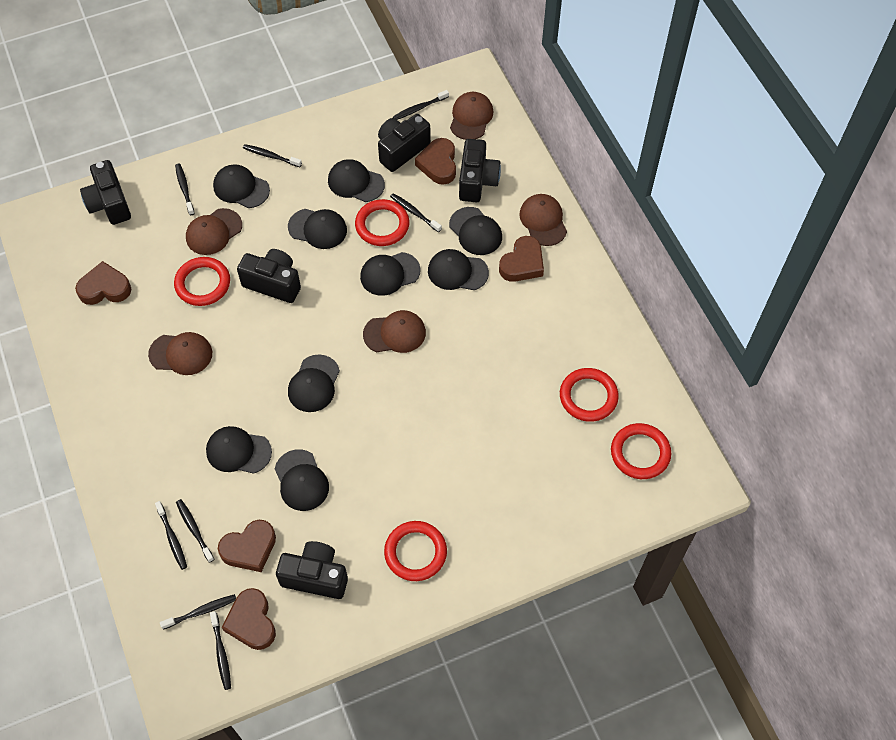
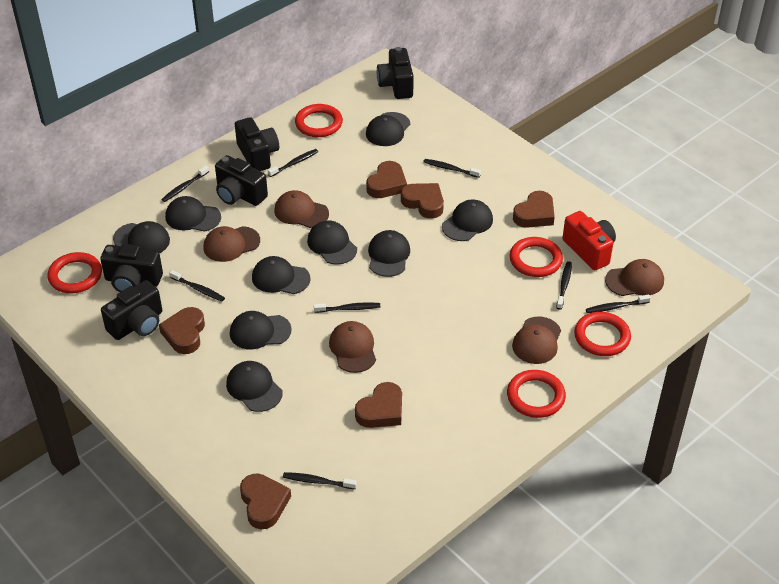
brown heart: 5 -> 6
red camera: 0 -> 1

